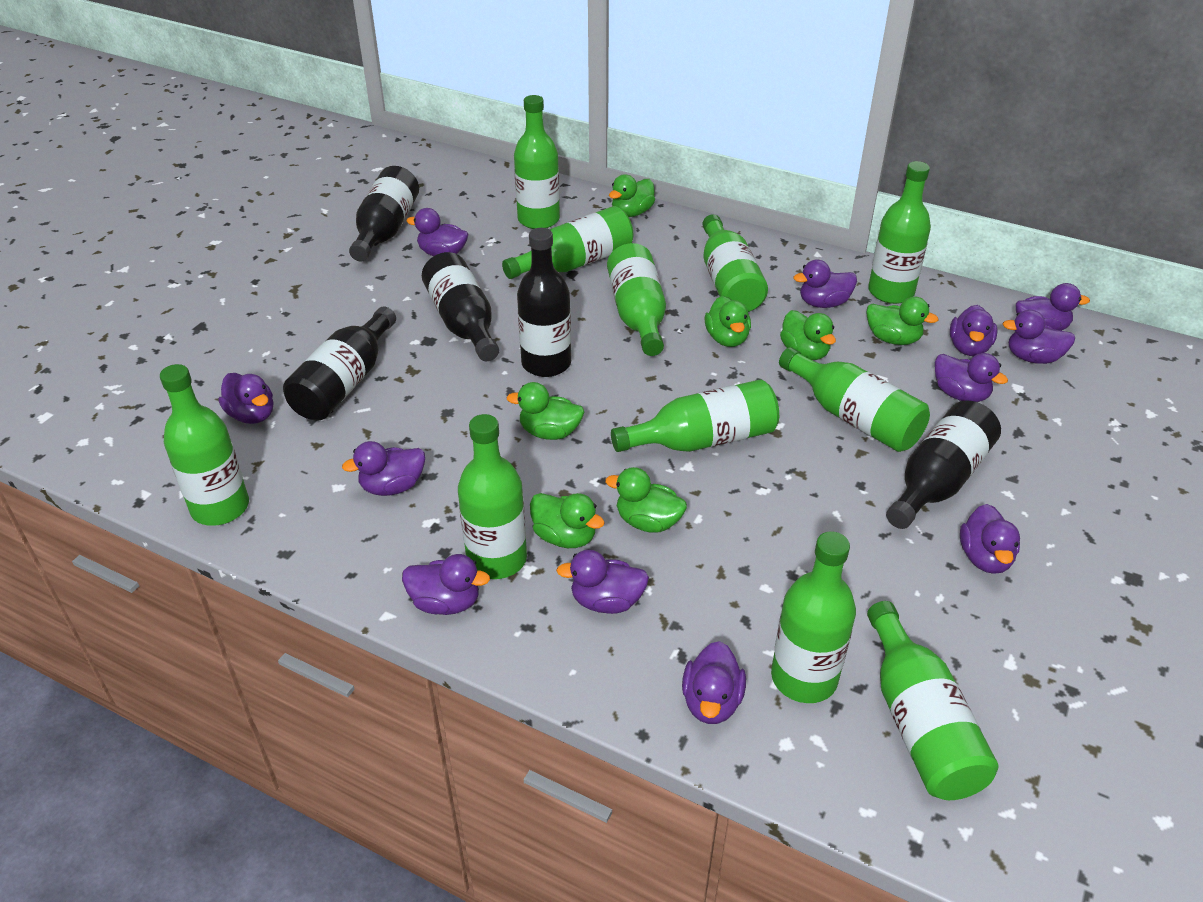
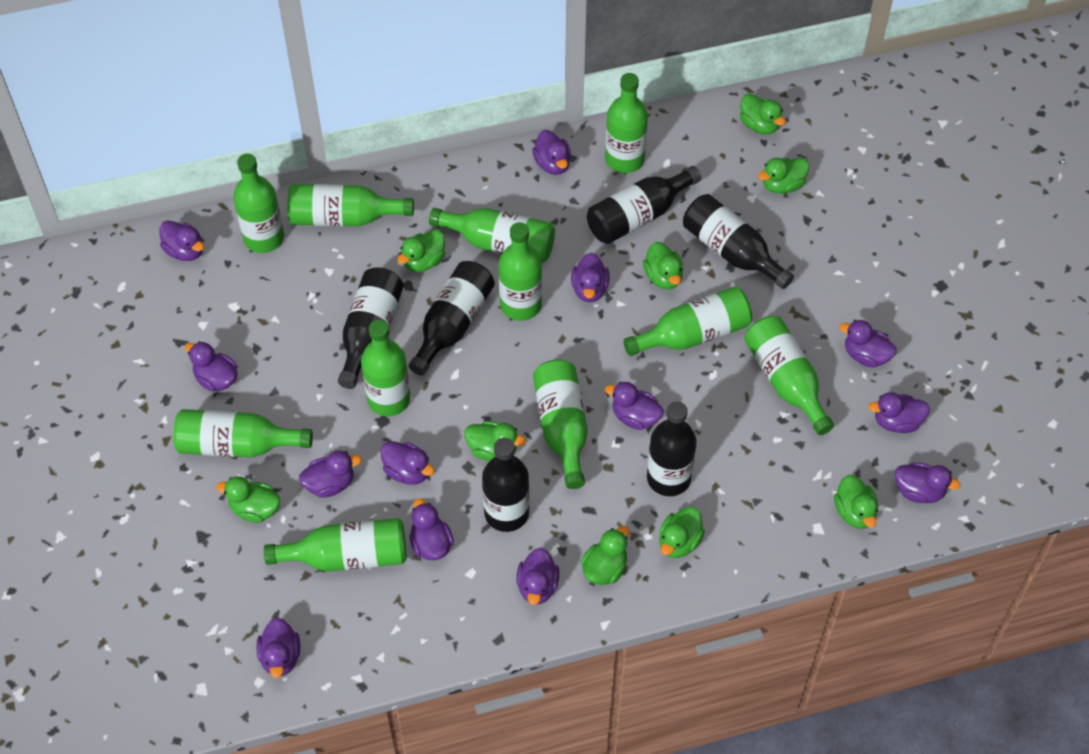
black bottle: 5 -> 6
green duck: 7 -> 9
purple duck: 12 -> 13

